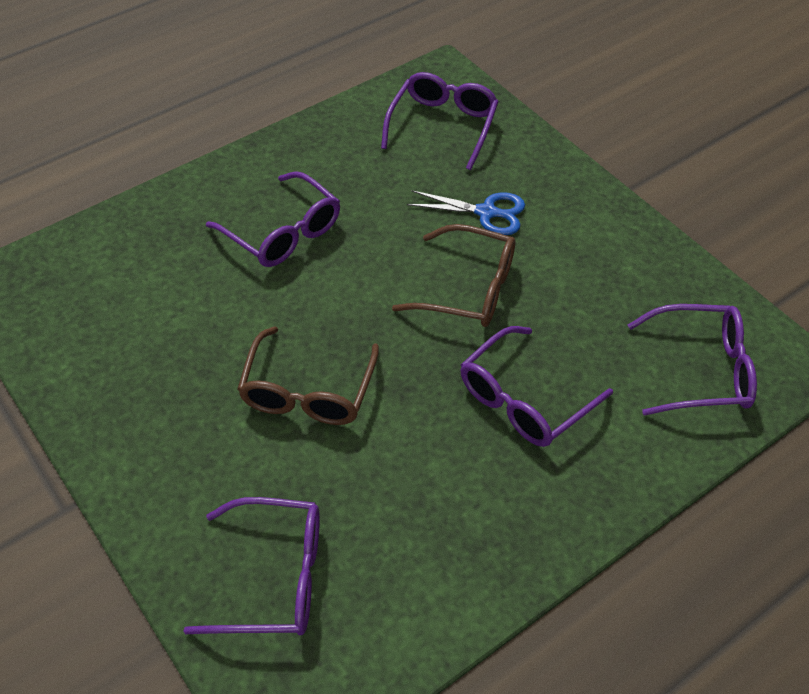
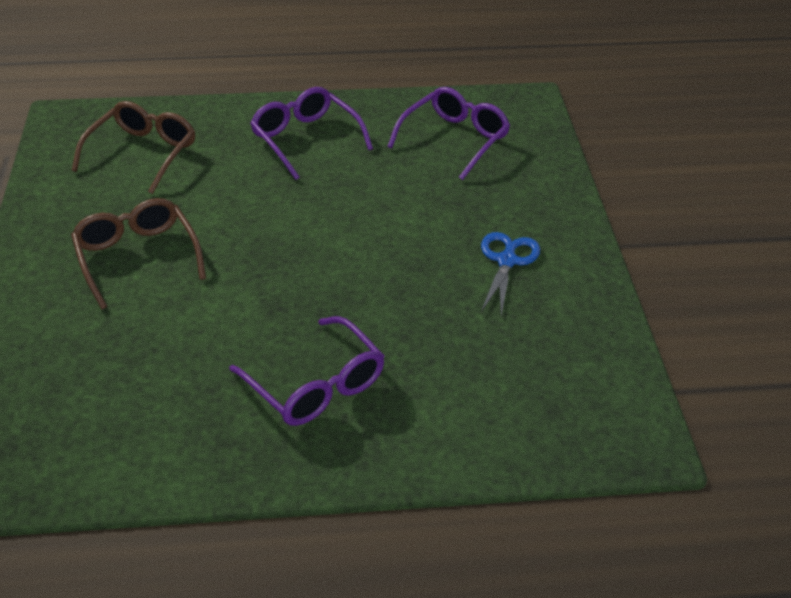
purple glasses: 5 -> 3

